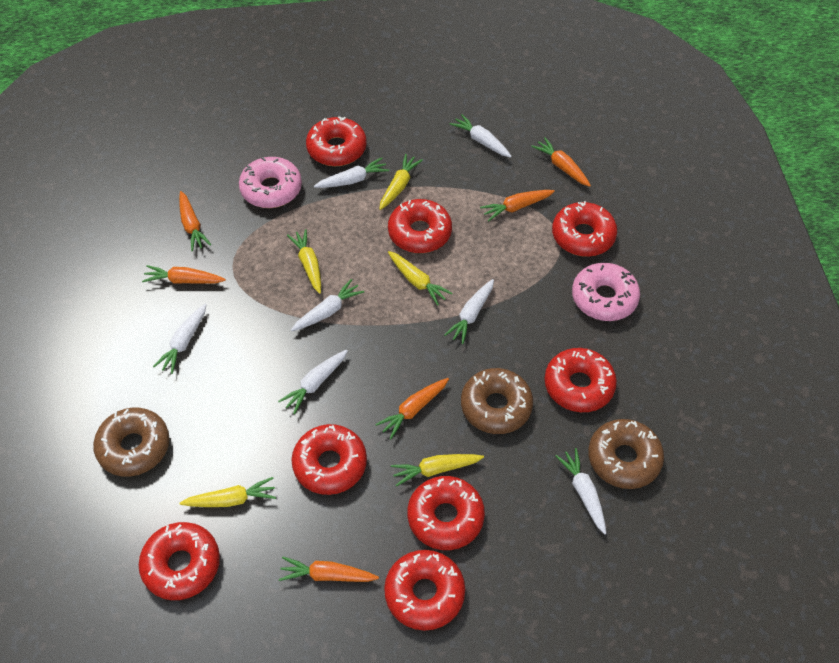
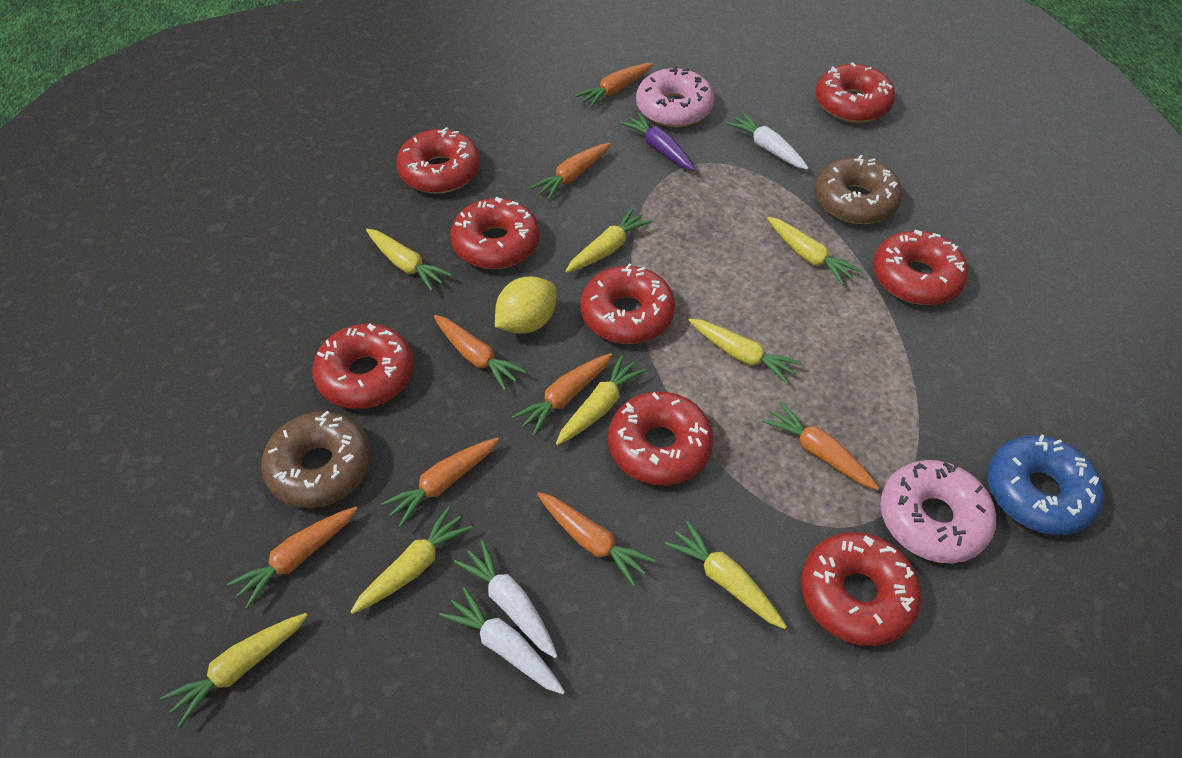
blue donut: 0 -> 1
brown donut: 3 -> 2
orange carrot: 6 -> 8
purple carrot: 0 -> 1
white carrot: 7 -> 3
yellow carrot: 5 -> 8
yellow lemon: 0 -> 1

